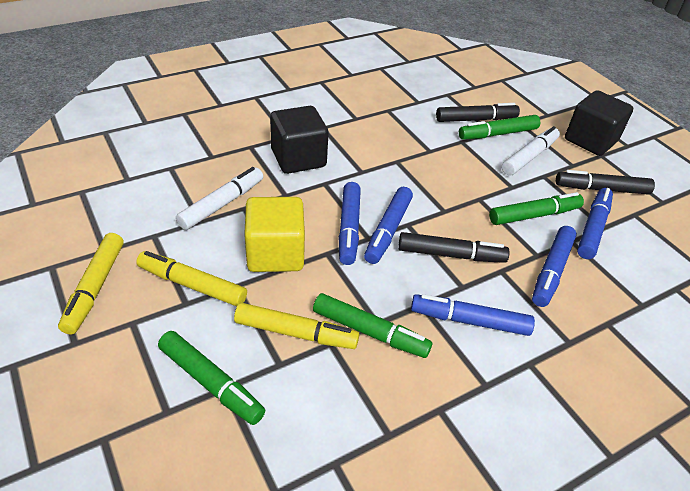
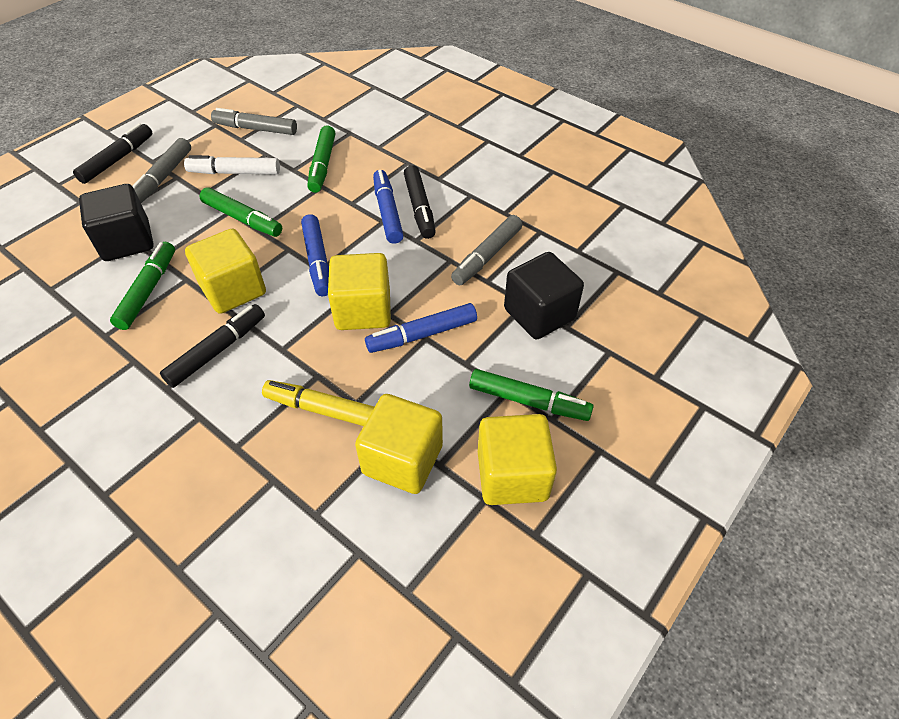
blue marker: 5 -> 3
grey marker: 0 -> 3
white marker: 2 -> 1
yellow cube: 1 -> 4
yellow marker: 3 -> 1

